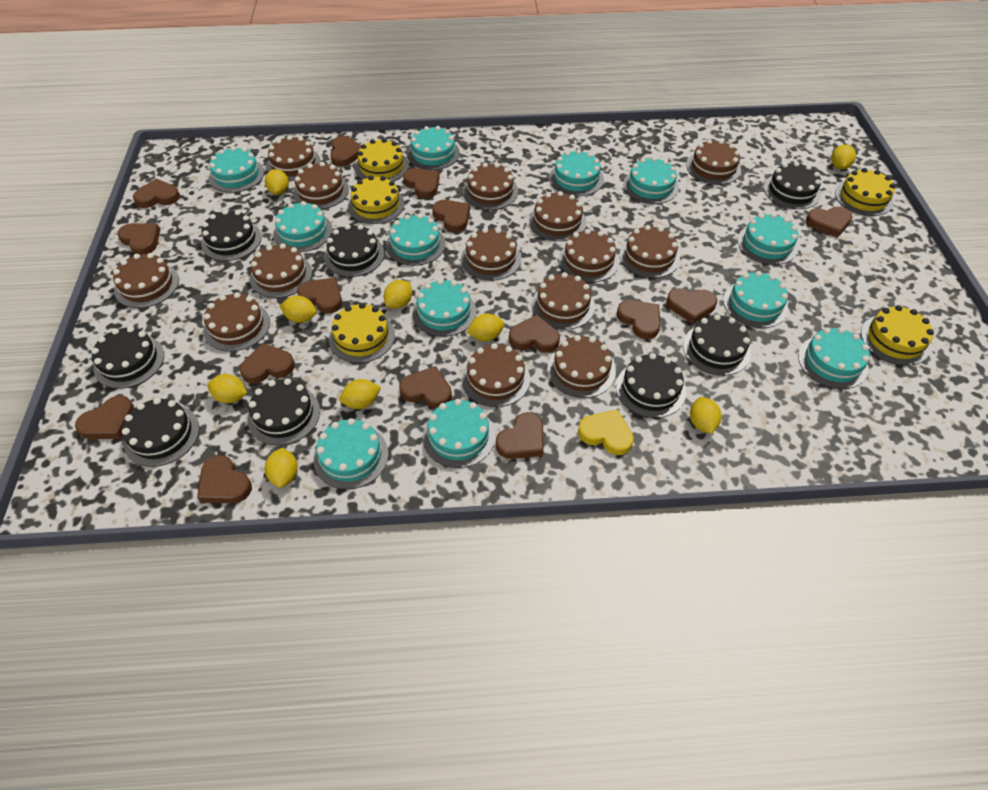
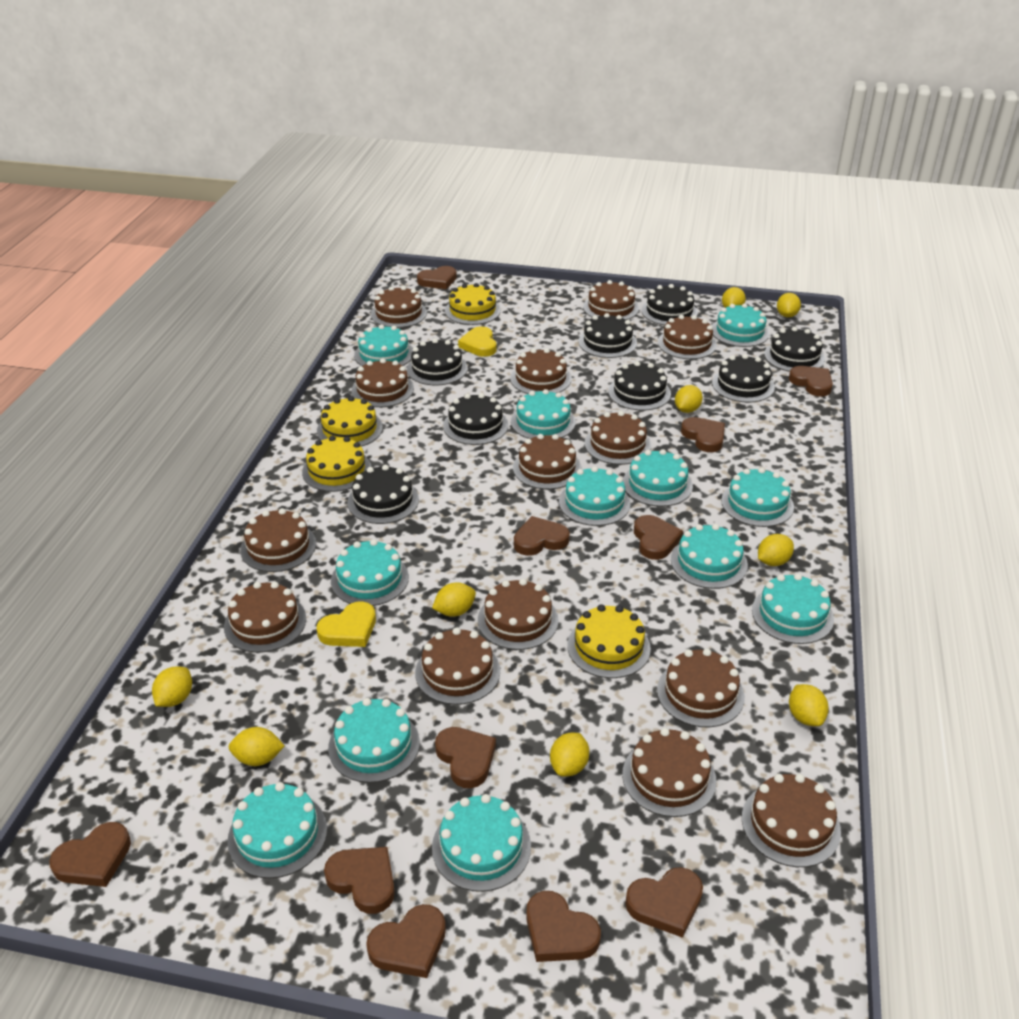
brown heart: 15 -> 11
yellow cake: 5 -> 4
yellow heart: 1 -> 2

